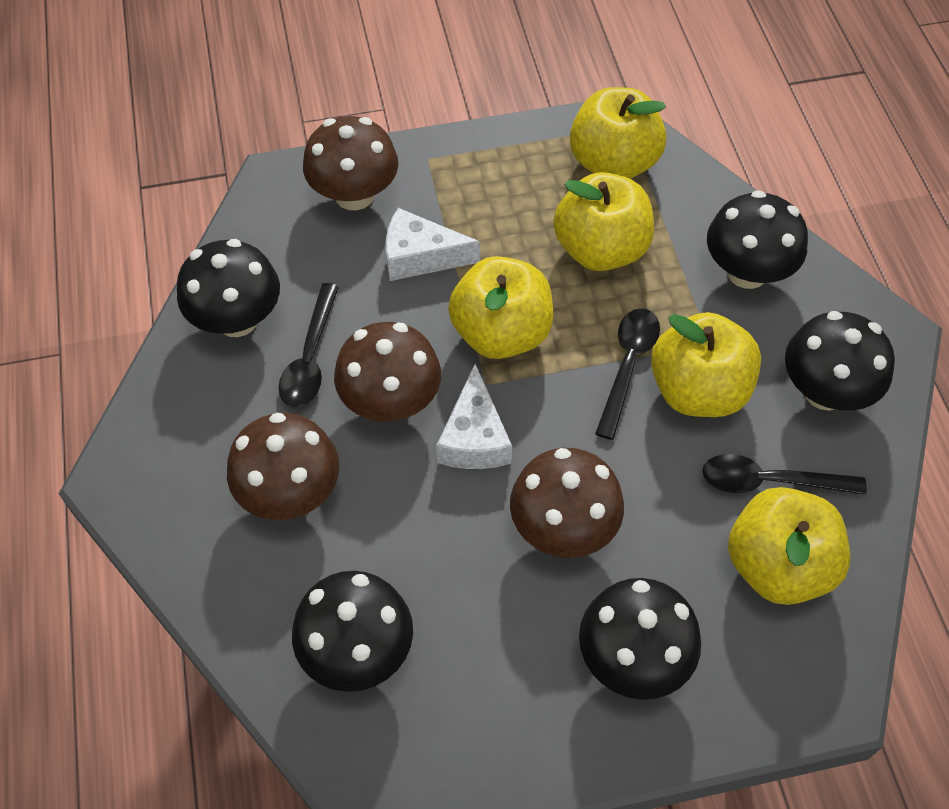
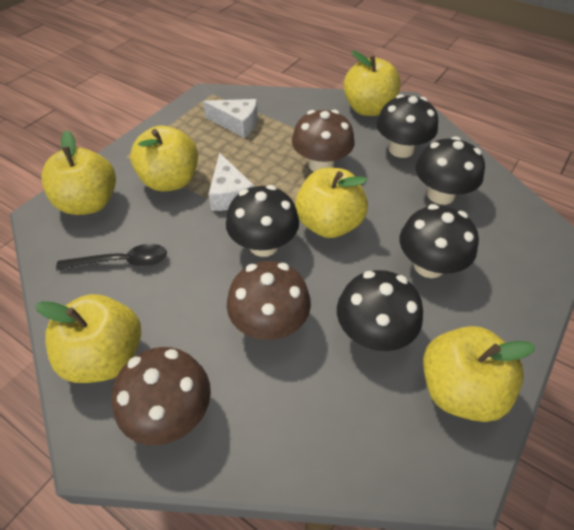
black spoon: 3 -> 1
brown mushroom: 4 -> 3
yellow apple: 5 -> 6

